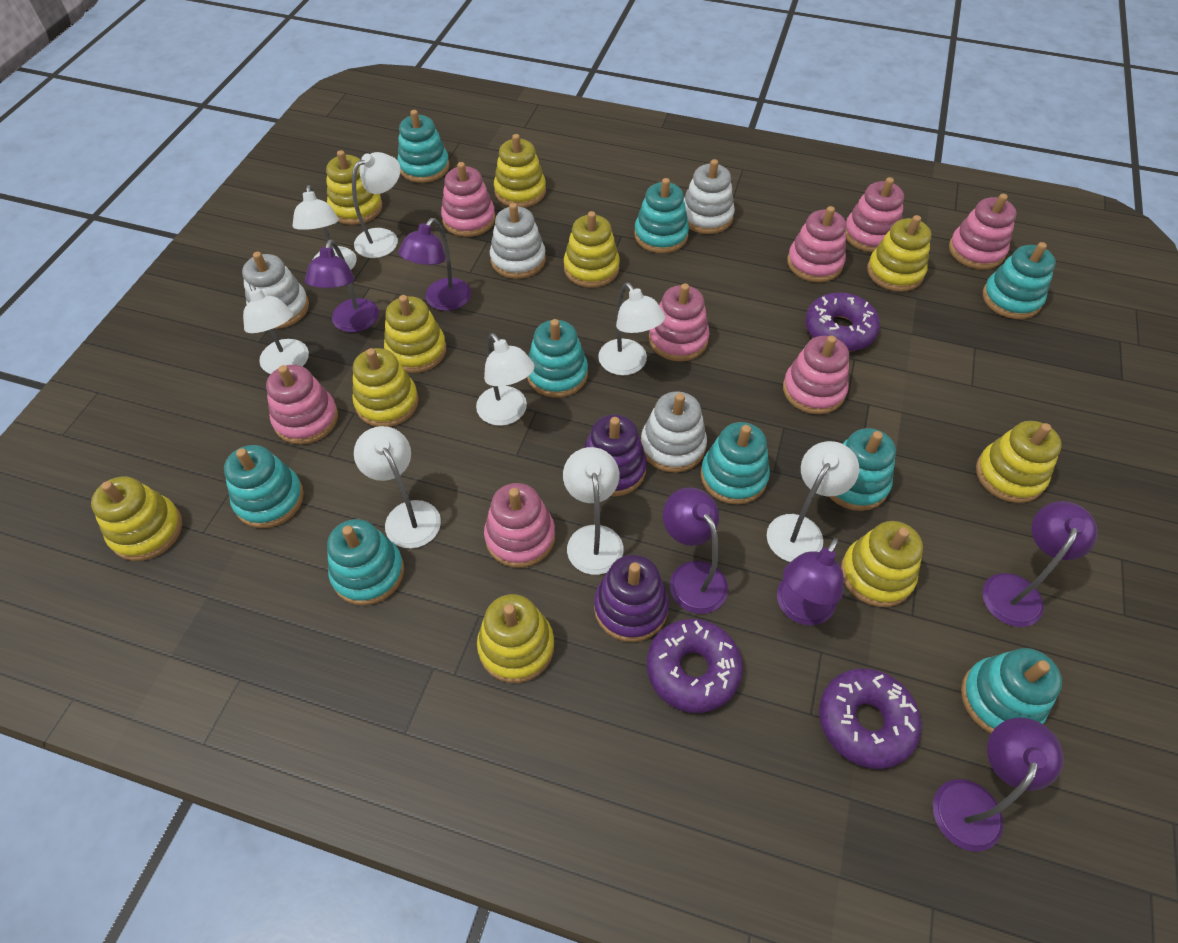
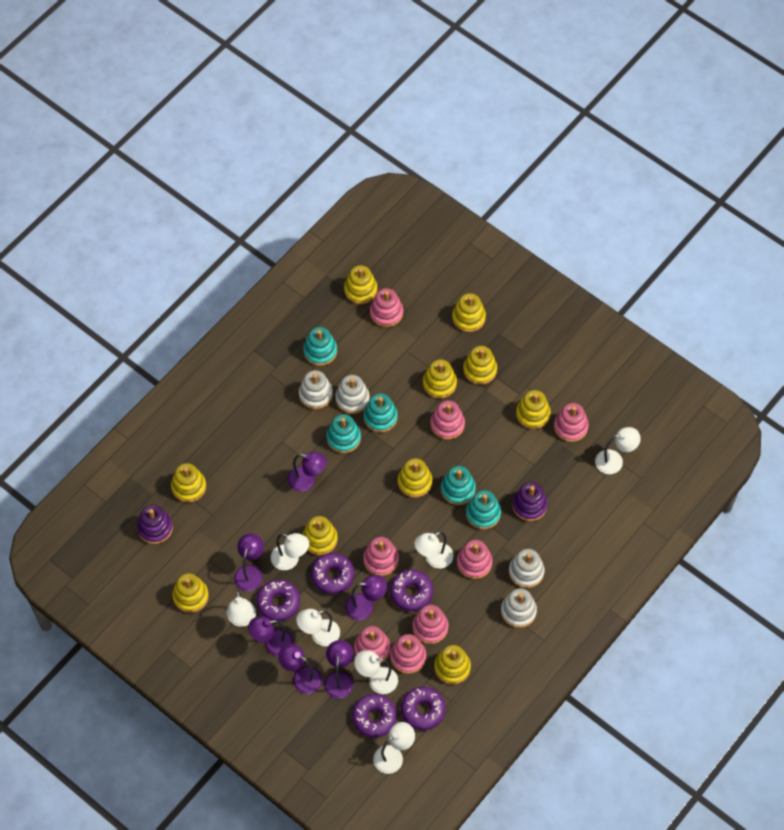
purple donut: 3 -> 5
turquoise stacking toy: 9 -> 5
white lamp: 8 -> 7

